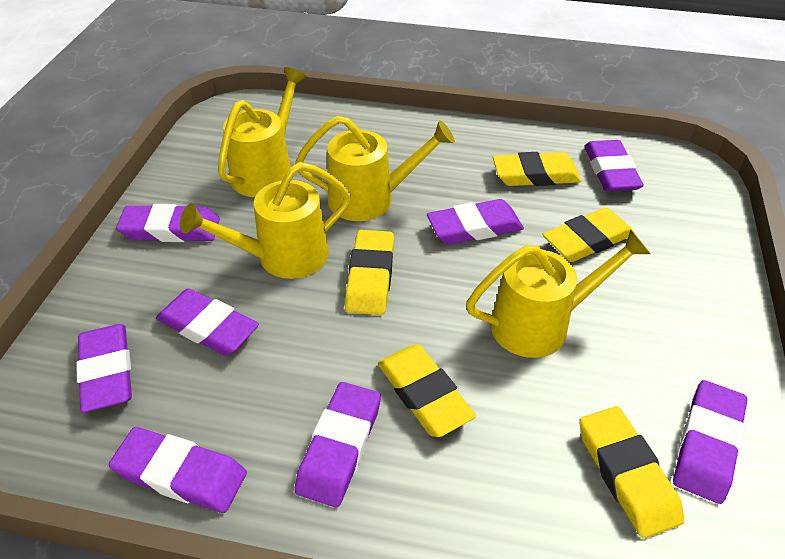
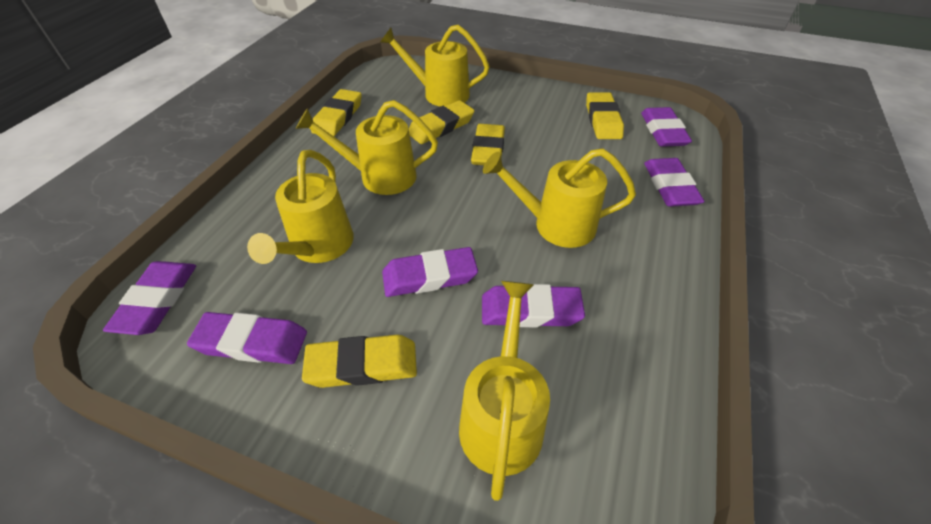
purple eraser: 8 -> 6
yellow watering can: 4 -> 5

